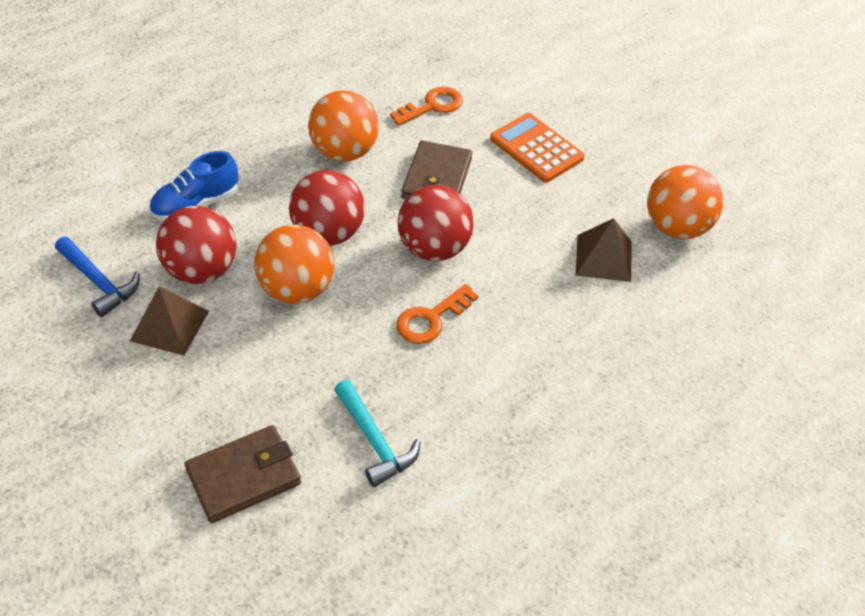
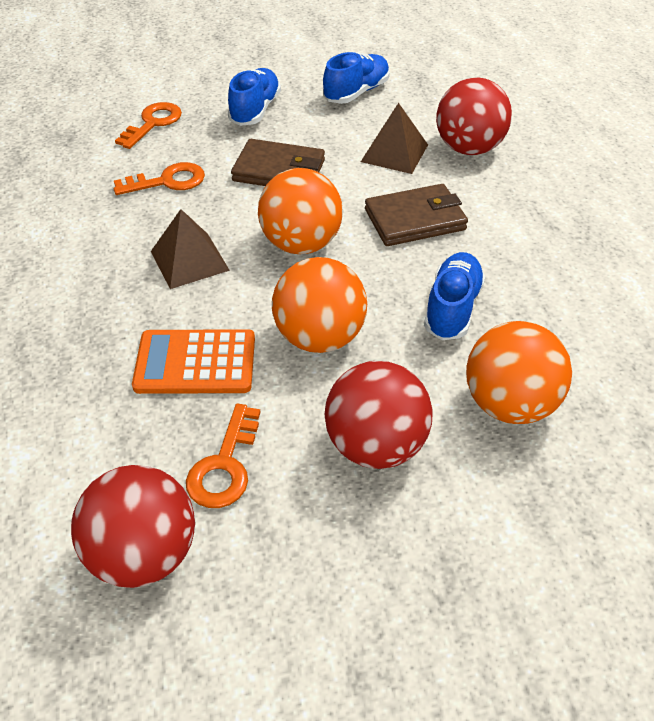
blue hammer: 1 -> 0
blue shoe: 1 -> 3
orange key: 2 -> 3
turquoise hammer: 1 -> 0

